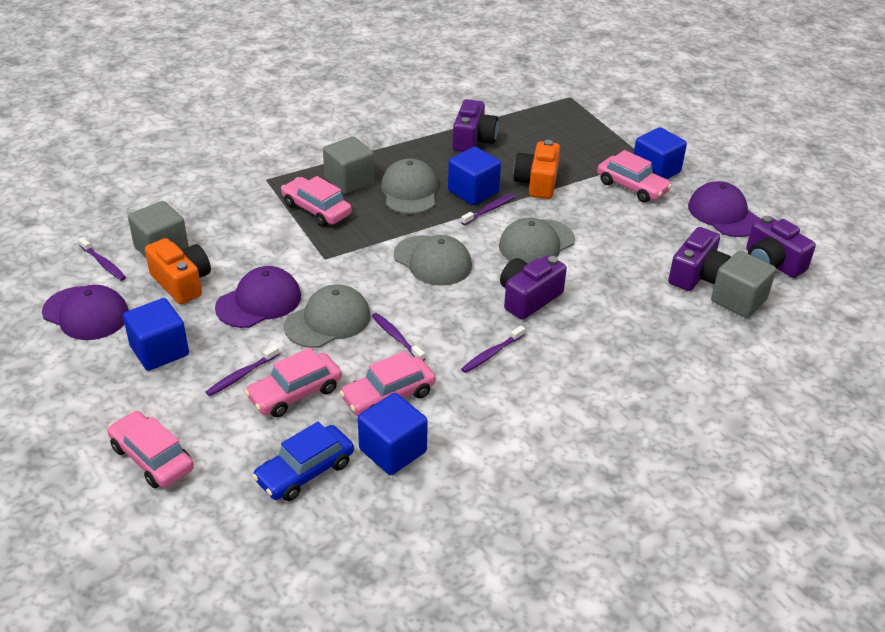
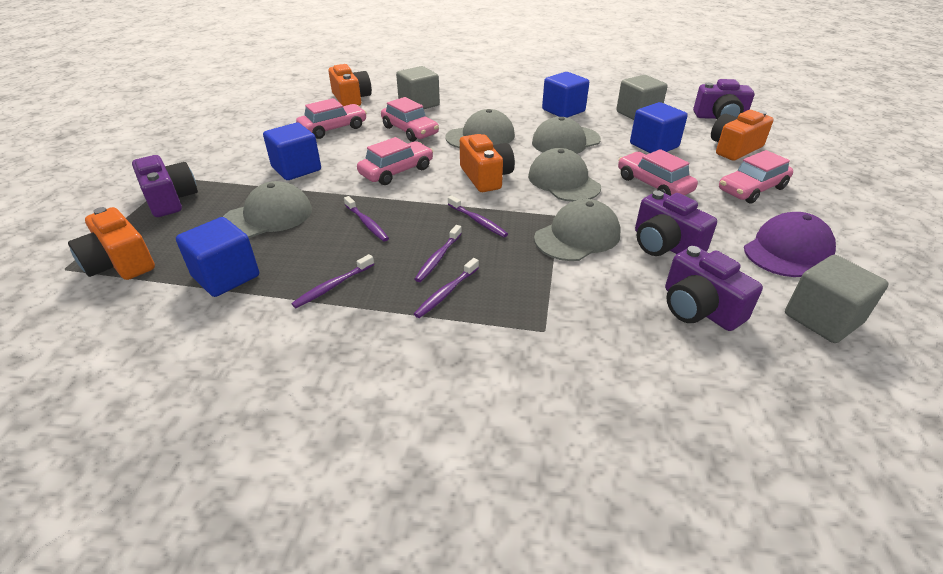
blue car: 1 -> 0
grey cap: 4 -> 5
orange camera: 2 -> 4
purple cap: 3 -> 1

